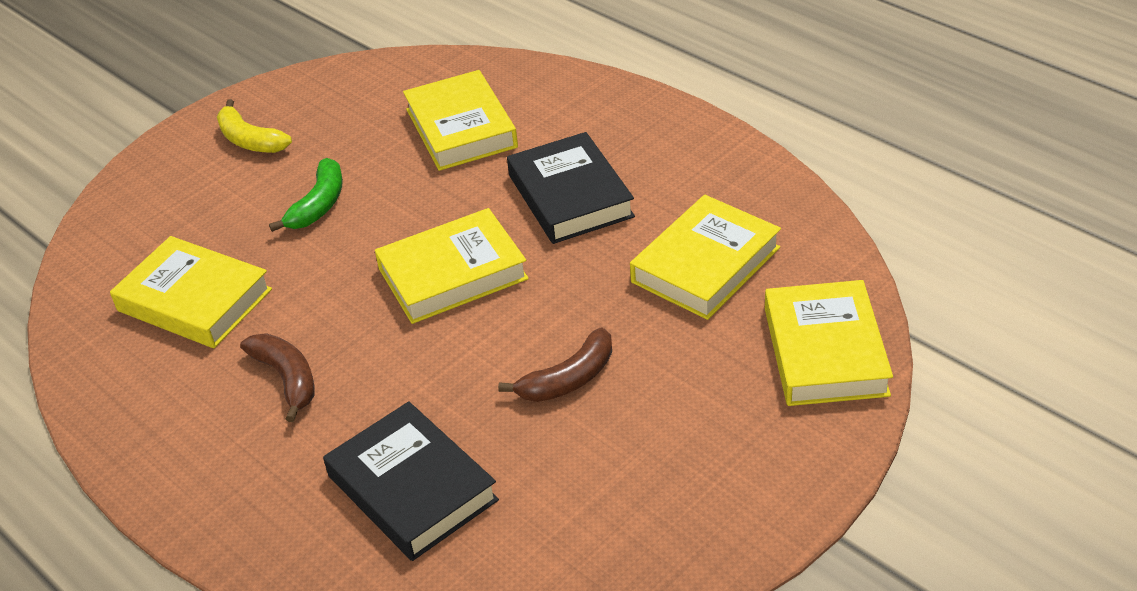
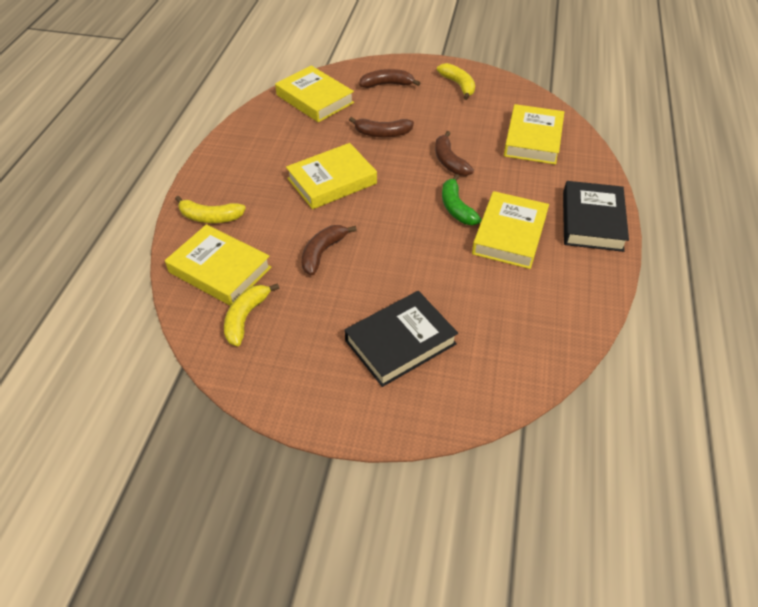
brown banana: 2 -> 4
yellow banana: 1 -> 3

